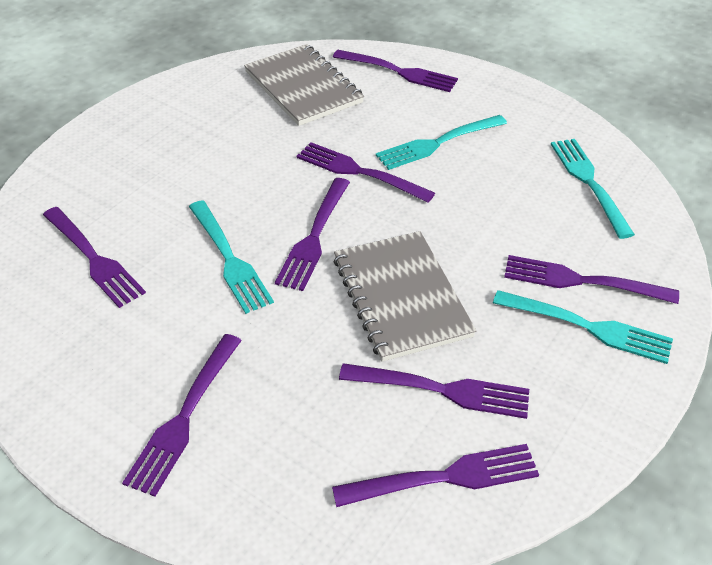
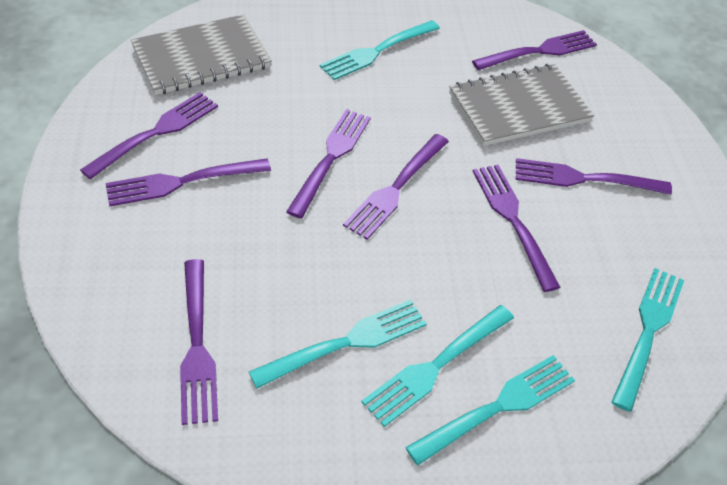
turquoise fork: 4 -> 5

